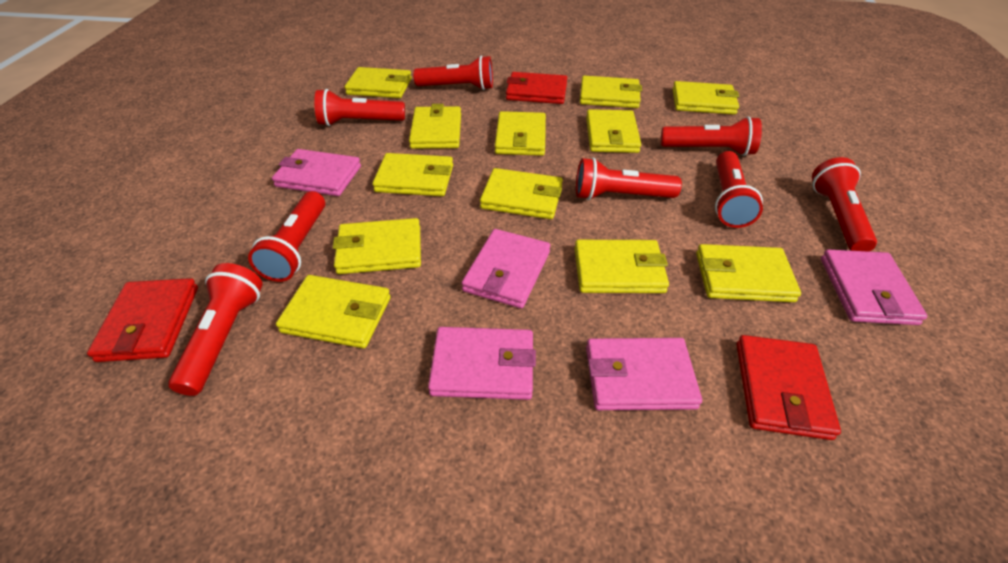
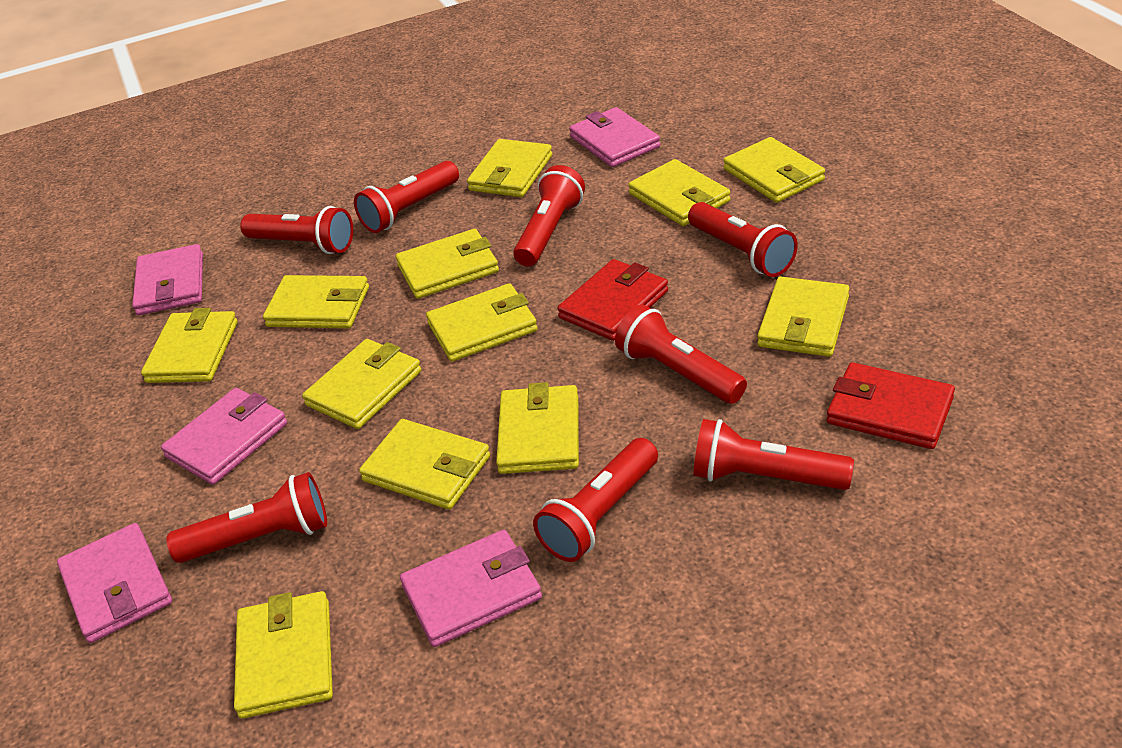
red wallet: 3 -> 2

